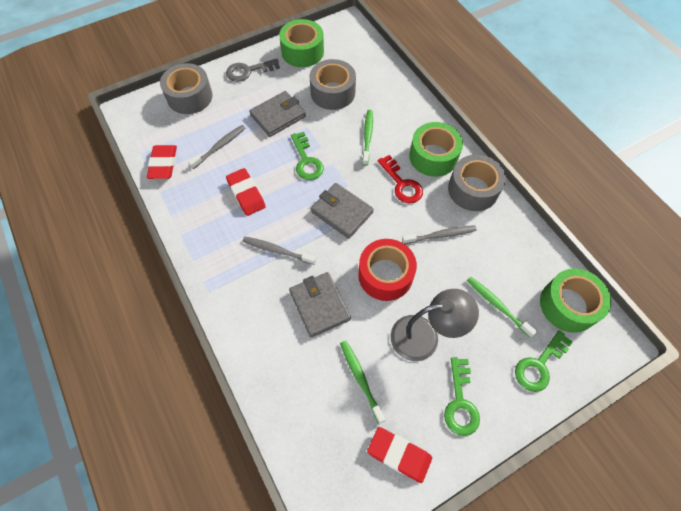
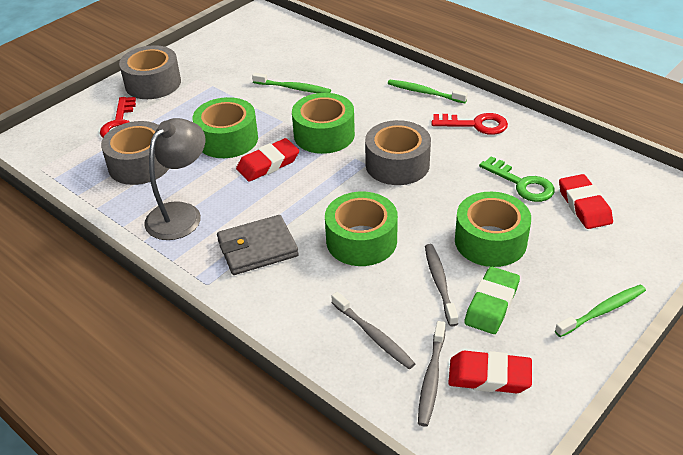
green eraser: 0 -> 1
green key: 3 -> 1
green tape: 3 -> 4
grey key: 1 -> 0
grey wallet: 3 -> 1
red key: 1 -> 2
red tape: 1 -> 0

